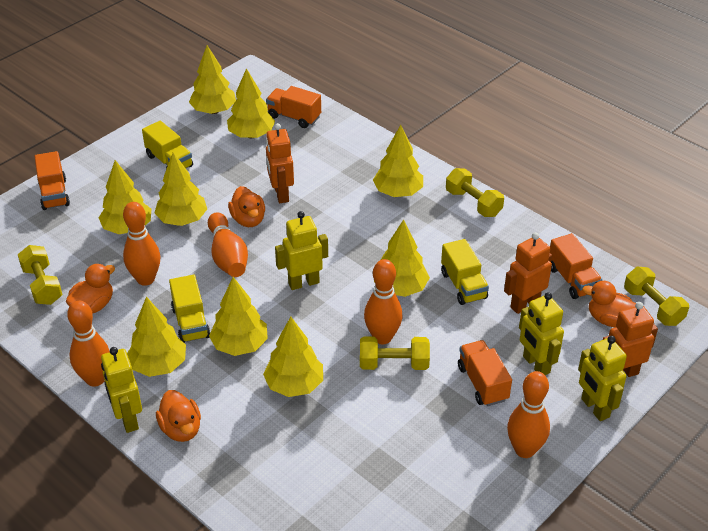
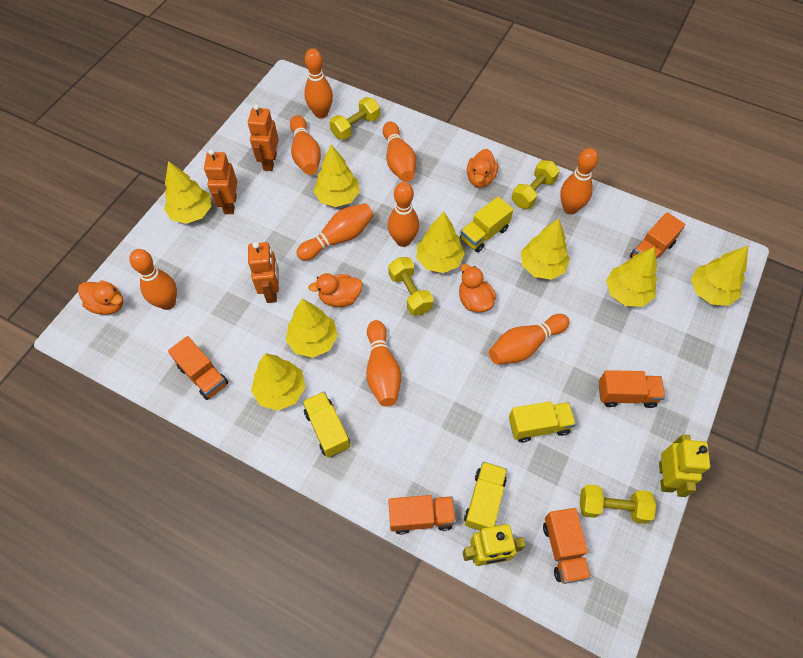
orange bowling pin: 5 -> 9
orange truck: 4 -> 5
yellow robot: 4 -> 2
yellow tree: 9 -> 8
yellow truck: 3 -> 4

